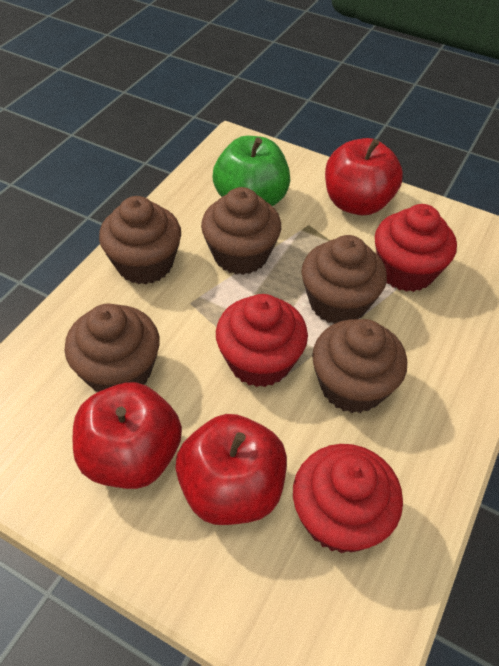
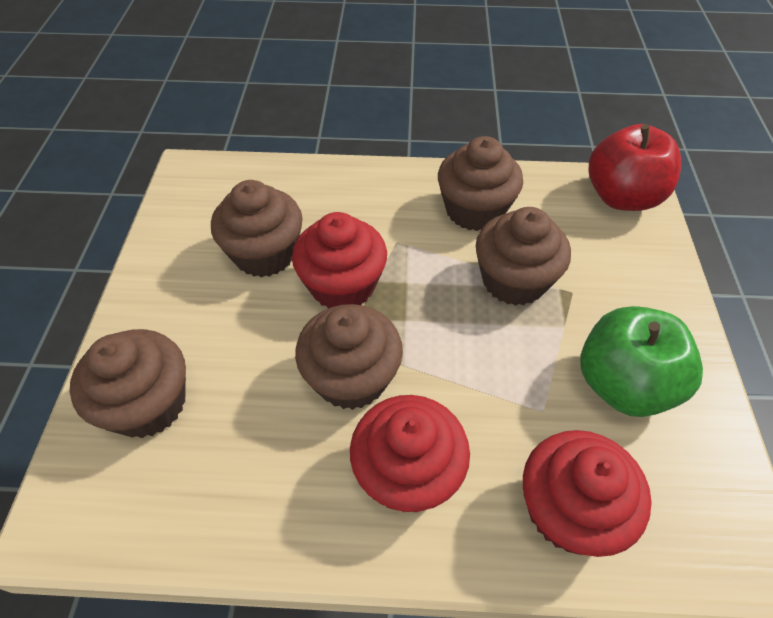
red apple: 3 -> 1

